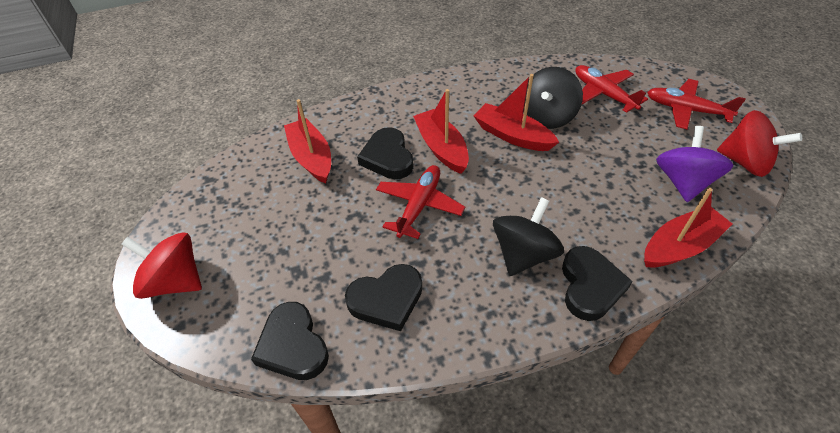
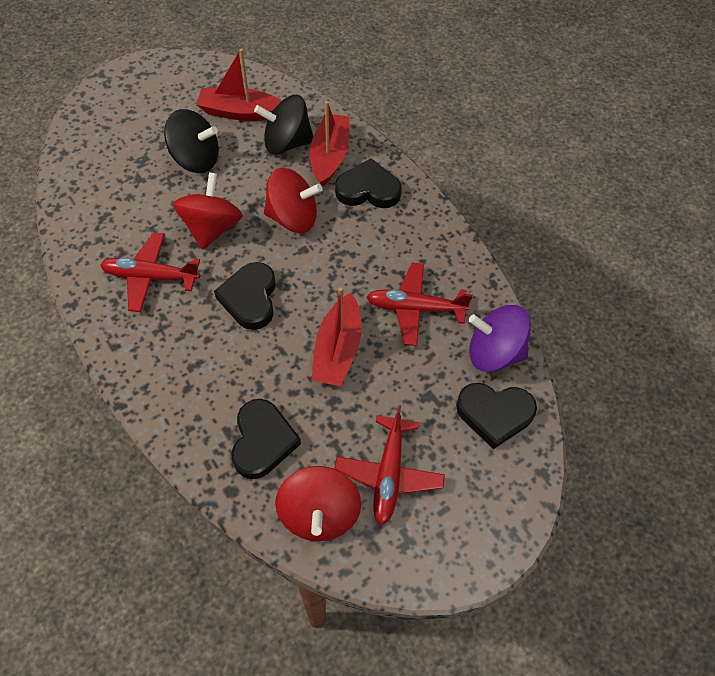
red boat: 4 -> 3
red spinning top: 2 -> 3

